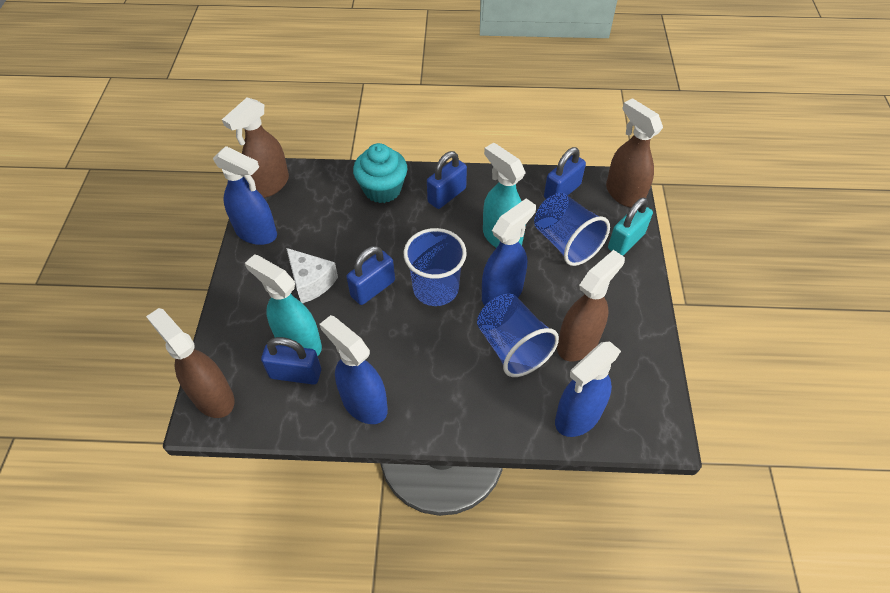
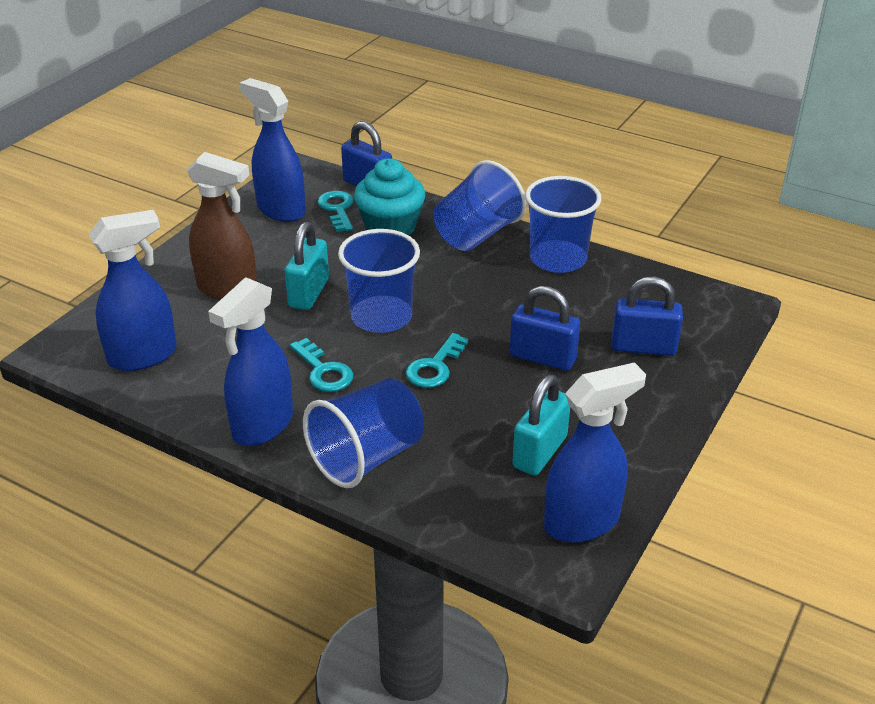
blue cup: 3 -> 4
blue padlock: 4 -> 3
brown spray bottle: 4 -> 1
turquoise key: 0 -> 3
turquoise padlock: 1 -> 2
turquoise spray bottle: 2 -> 0
white cheese: 1 -> 0

